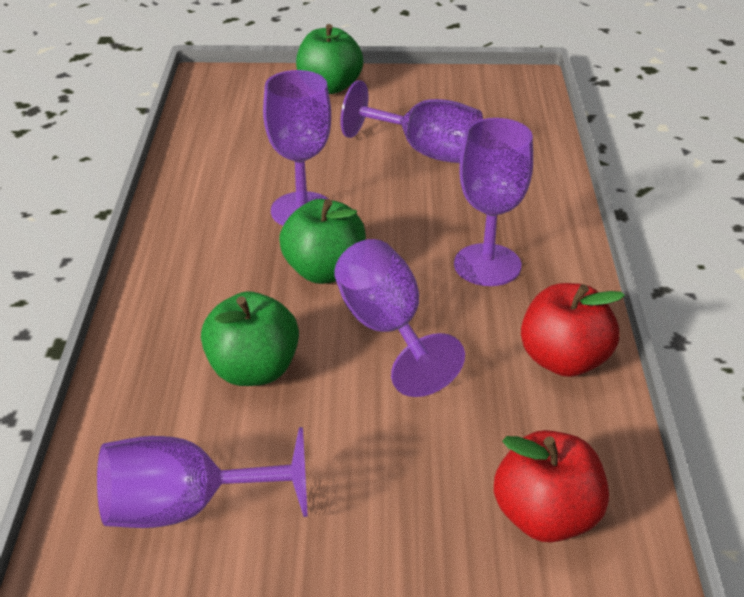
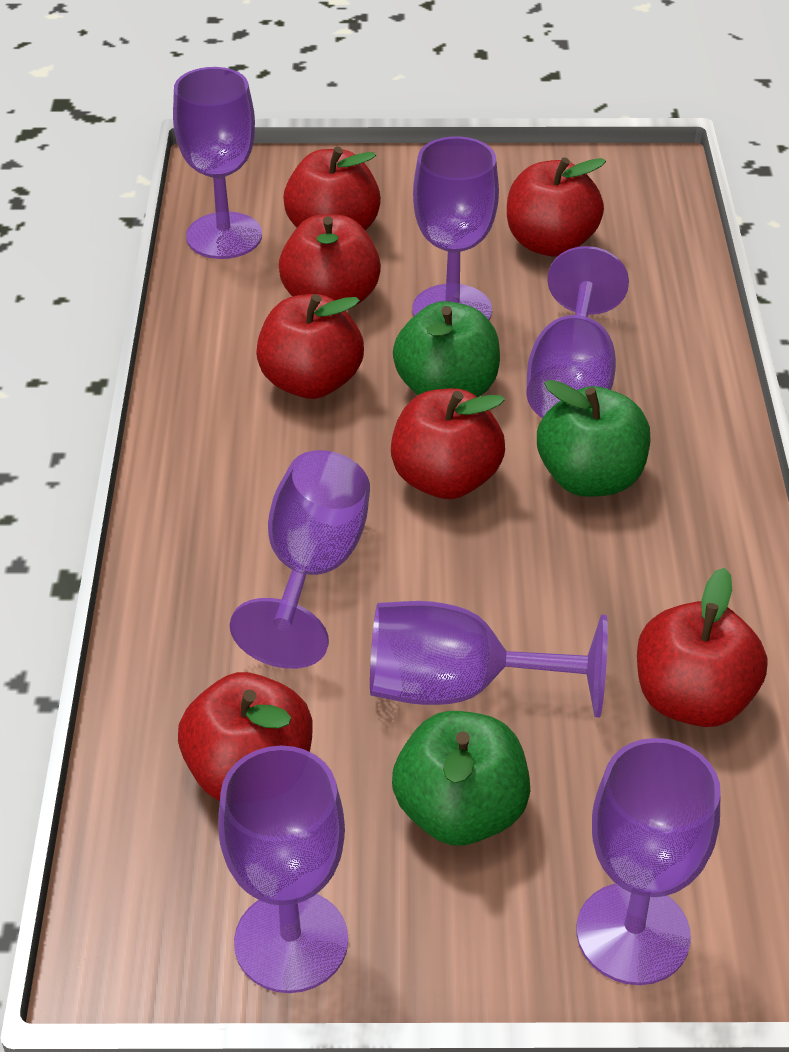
purple goblet: 5 -> 7
red apple: 2 -> 7

